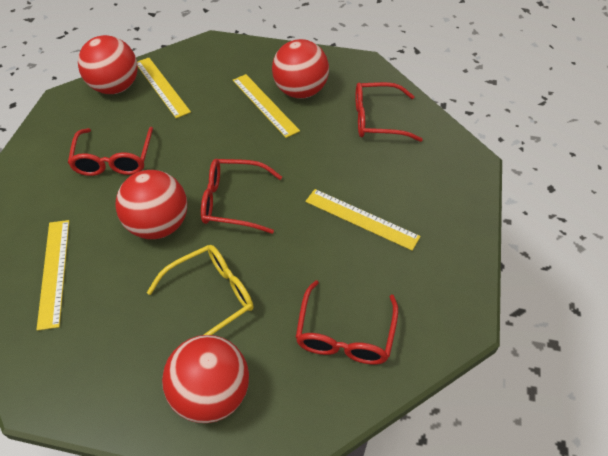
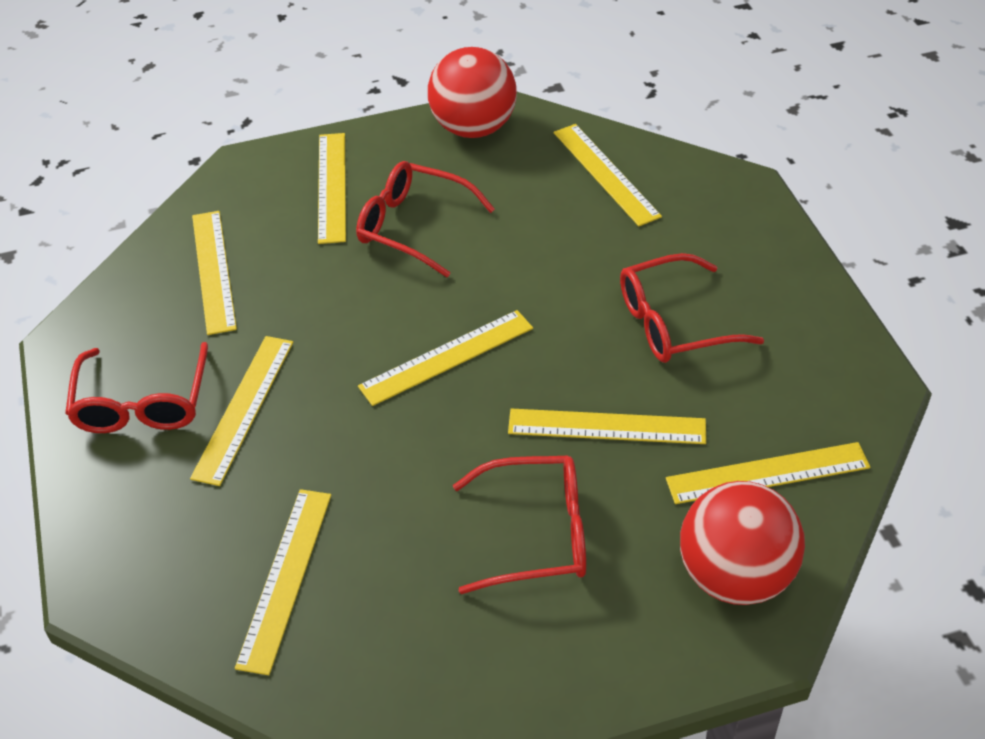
red ball: 4 -> 2
yellow glasses: 1 -> 0
yellow ruler: 4 -> 8

